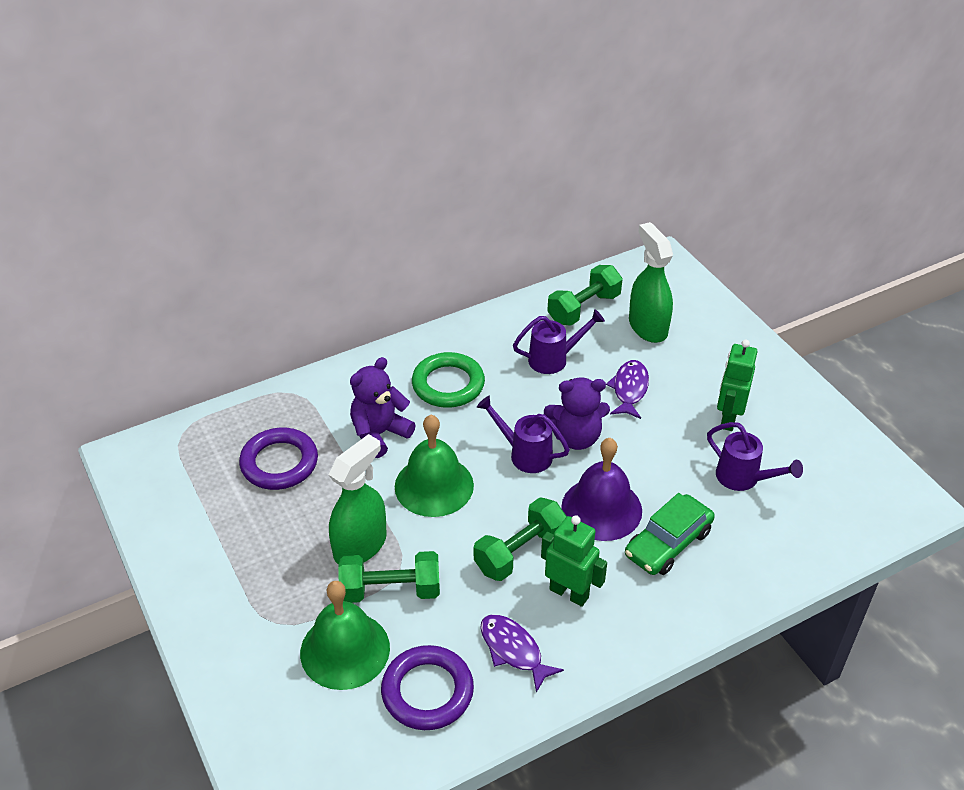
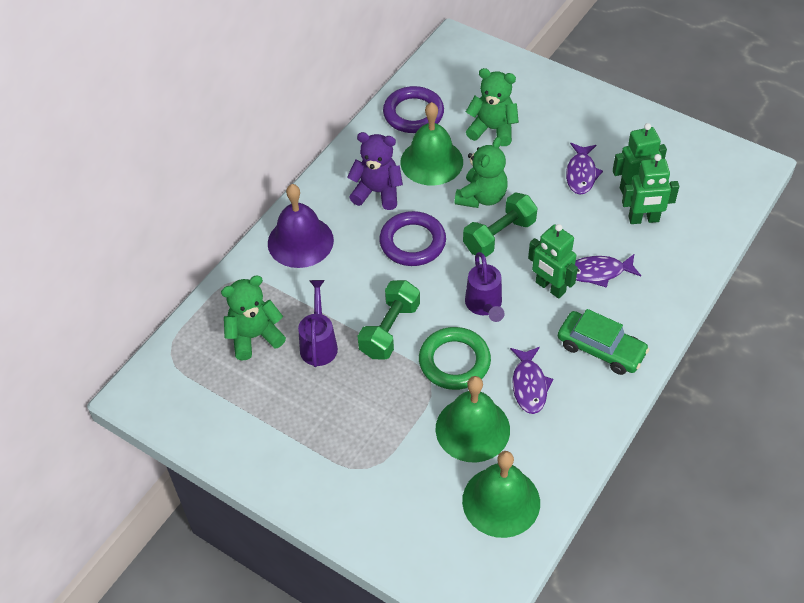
green bell: 2 -> 3
green dumbbell: 3 -> 2
green robot: 2 -> 3
green spray bottle: 2 -> 0
green teddy bear: 0 -> 3
purple fish: 2 -> 3
purple teddy bear: 2 -> 1
purple watering can: 3 -> 2

